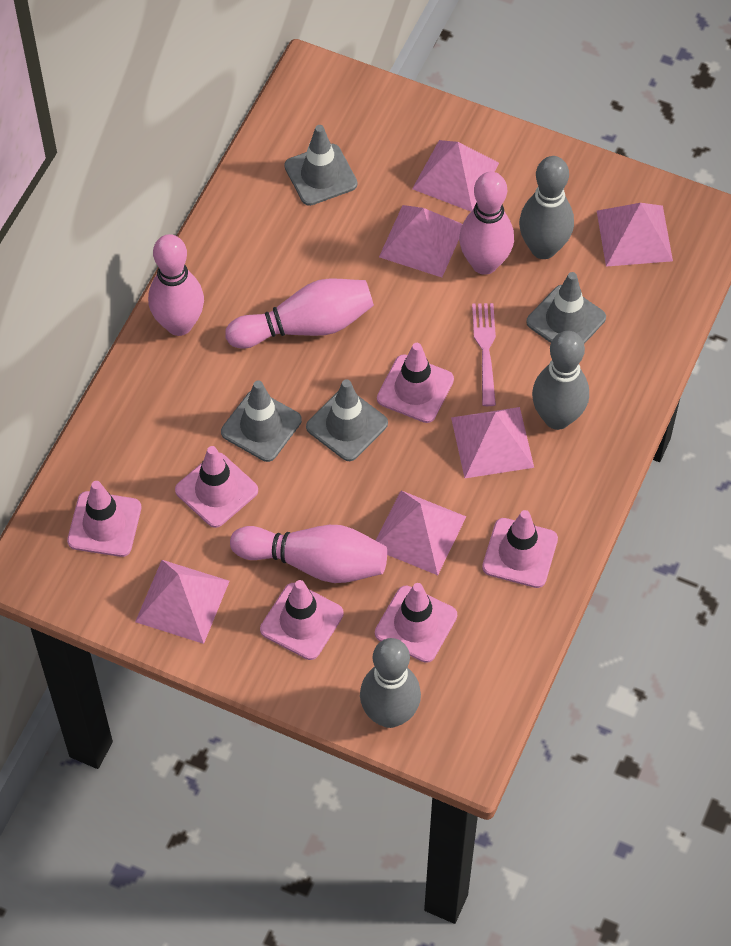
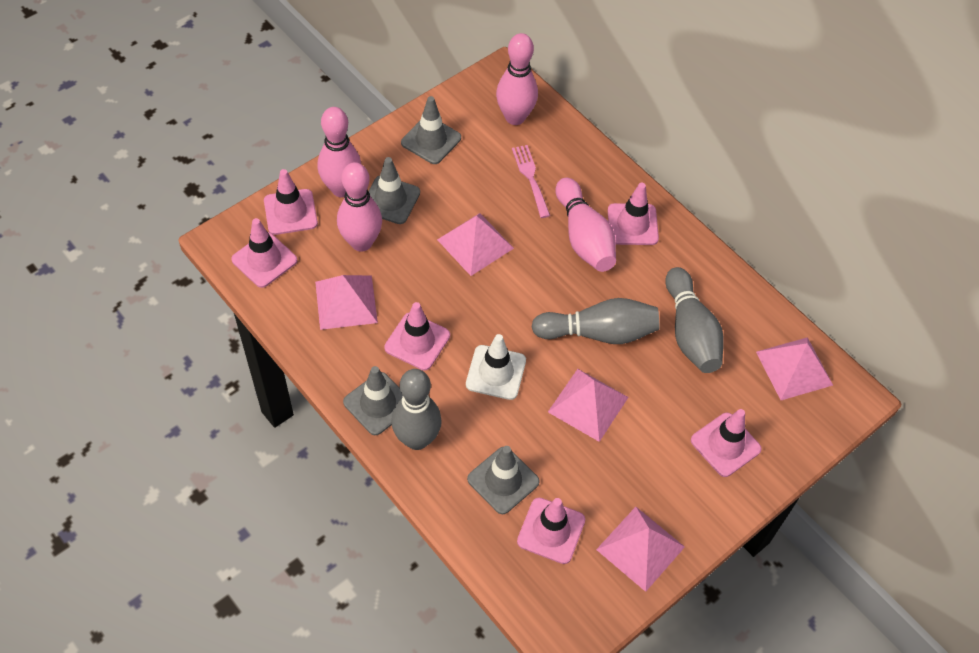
pink pyramid: 6 -> 5
white traffic cone: 0 -> 1

